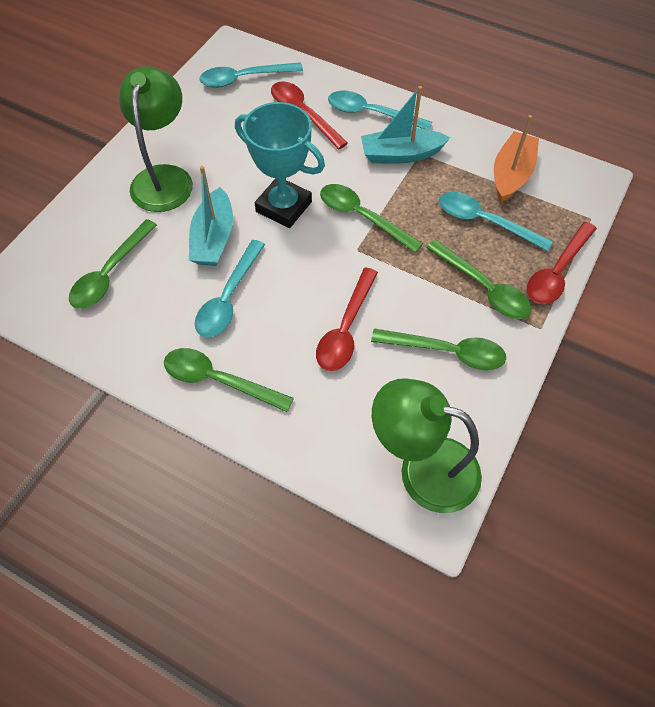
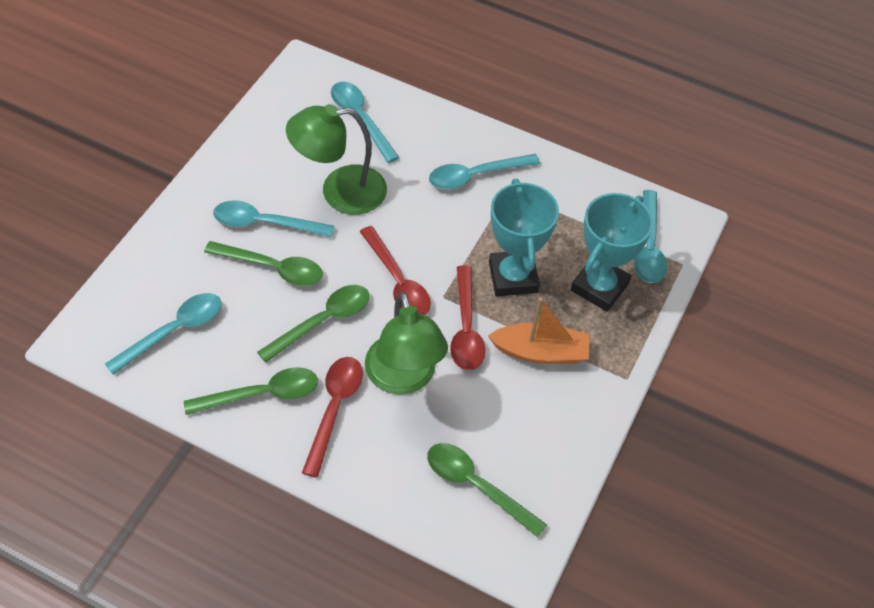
green spoon: 5 -> 4
turquoise boat: 2 -> 0
turquoise spoon: 4 -> 5
turquoise trophy: 1 -> 2

